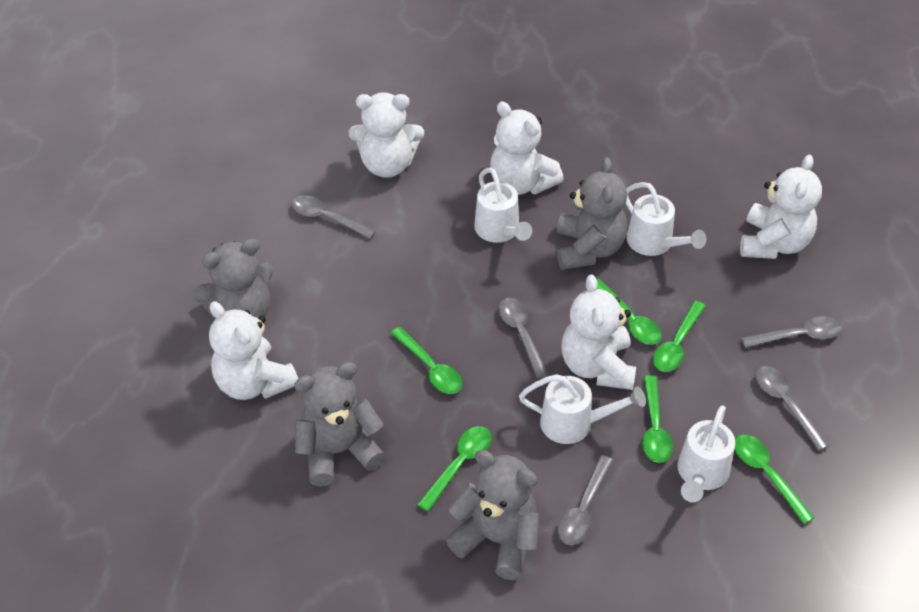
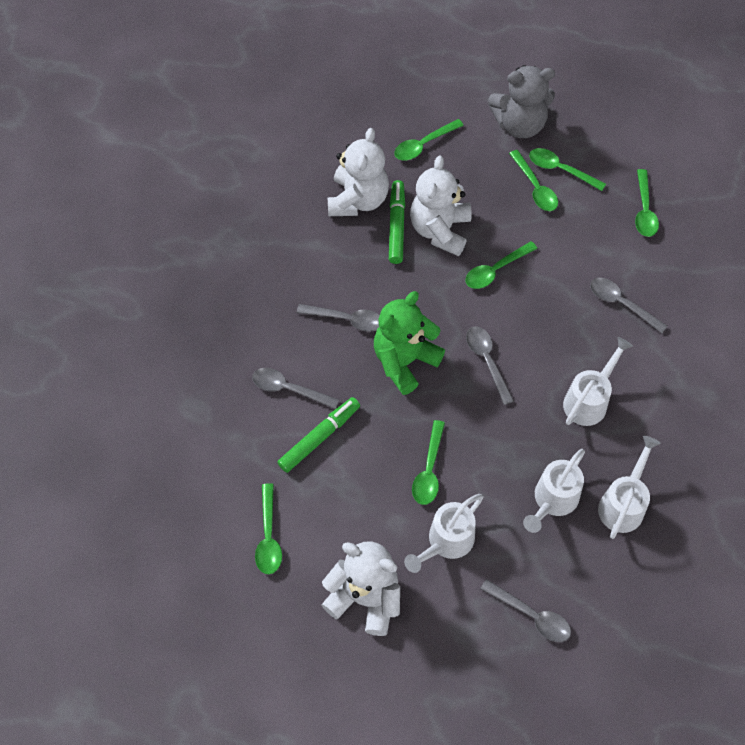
green marker: 0 -> 2
green spoon: 6 -> 7
green teddy bear: 0 -> 1
grey teddy bear: 4 -> 1
white teddy bear: 5 -> 3

